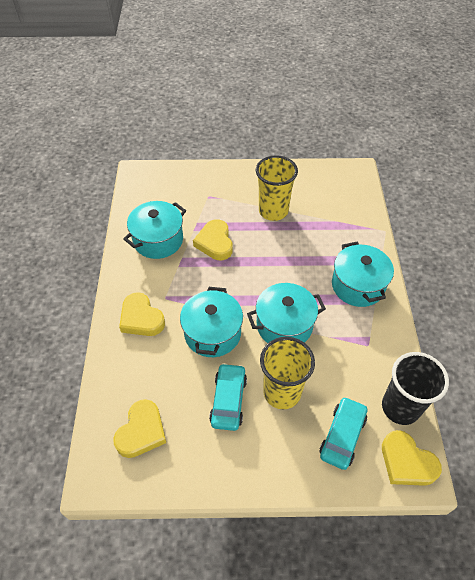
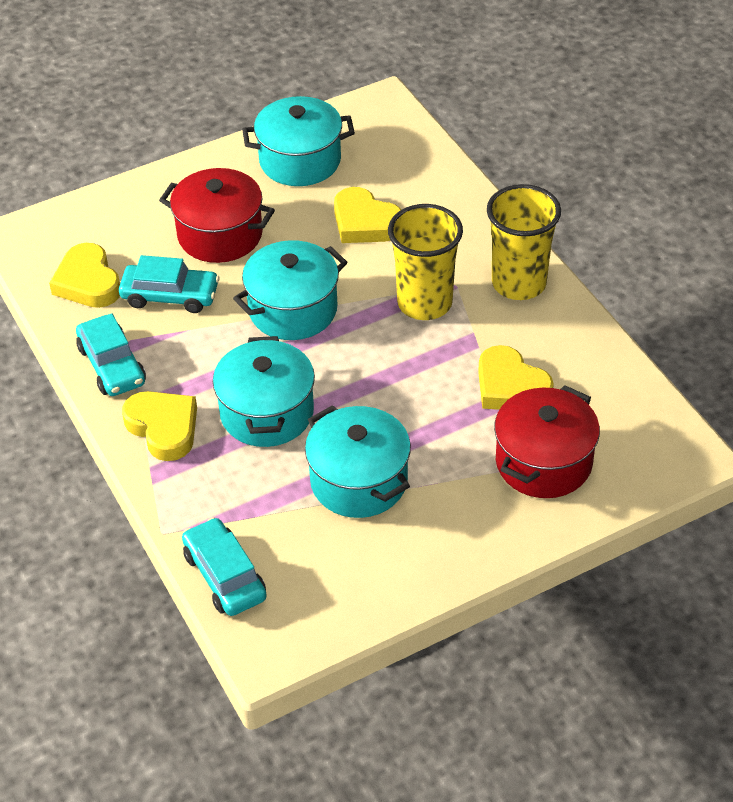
black cup: 1 -> 0
red pot: 0 -> 2
turquoise car: 2 -> 3

